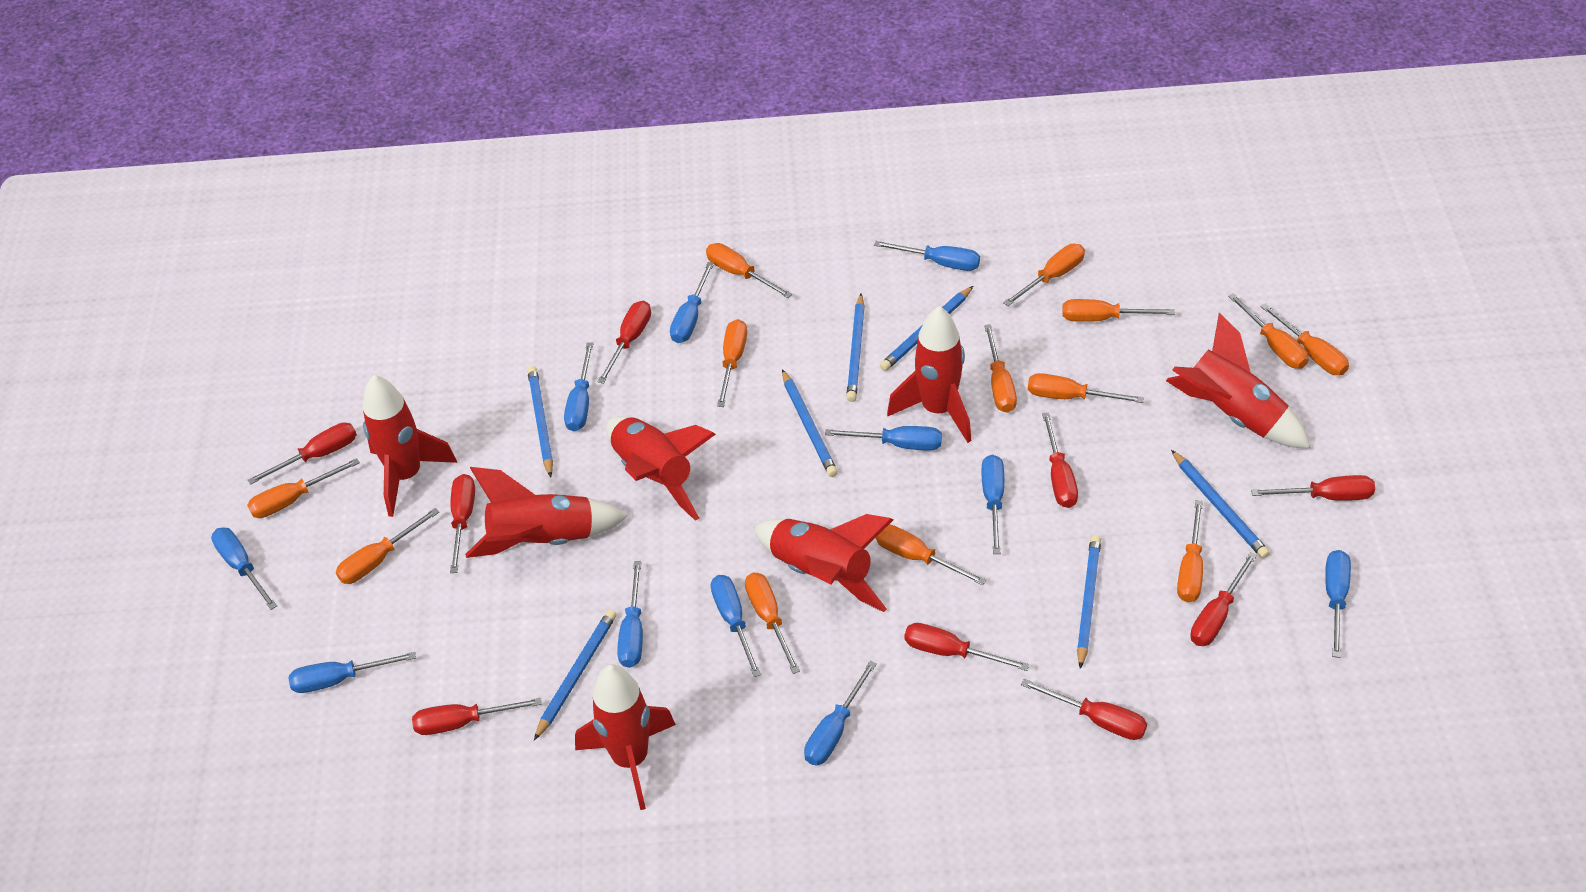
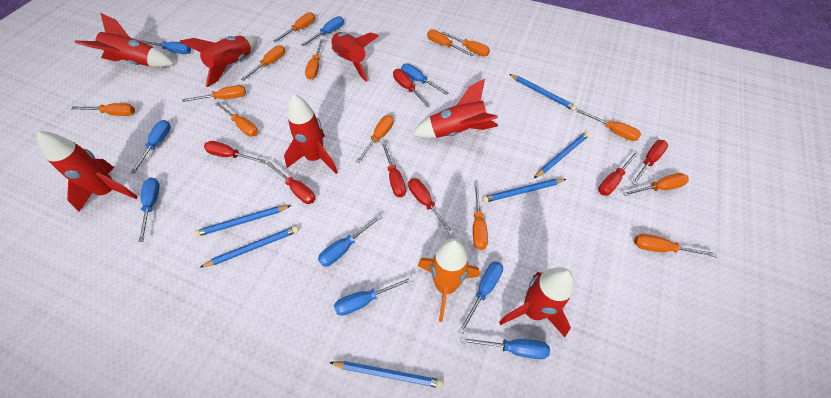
blue pencil: 7 -> 6
blue screwdriver: 11 -> 9
orange rocket: 0 -> 1
red screwdriver: 9 -> 7

